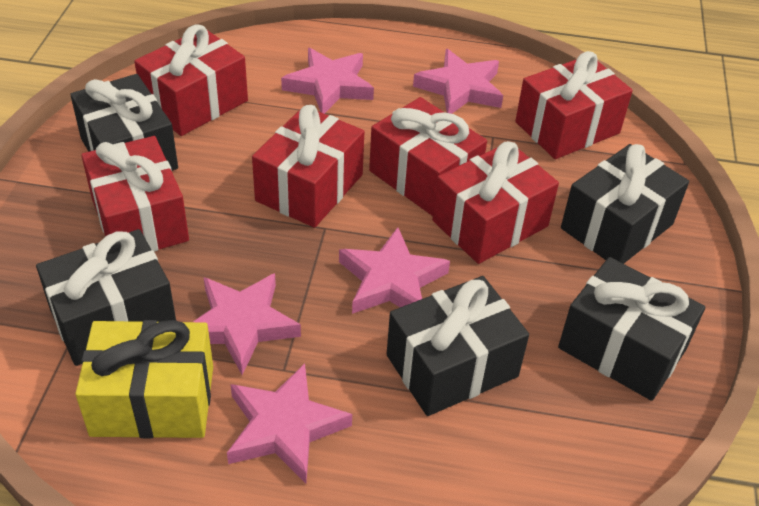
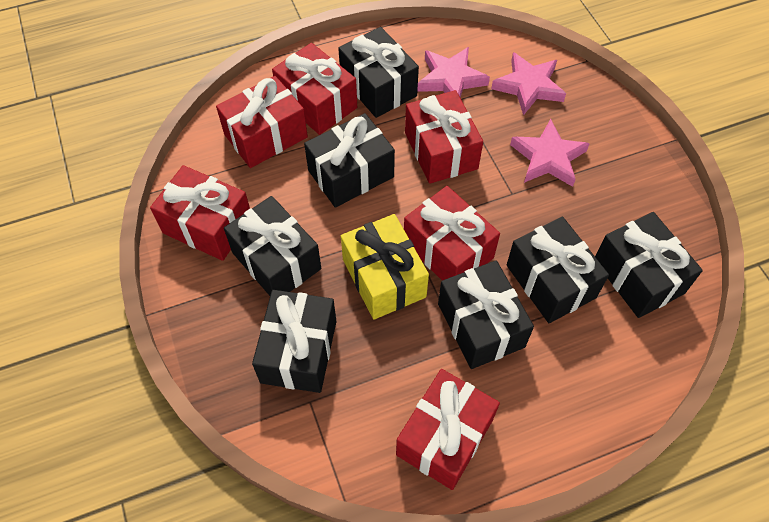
black gift: 5 -> 7
pink star: 5 -> 3

